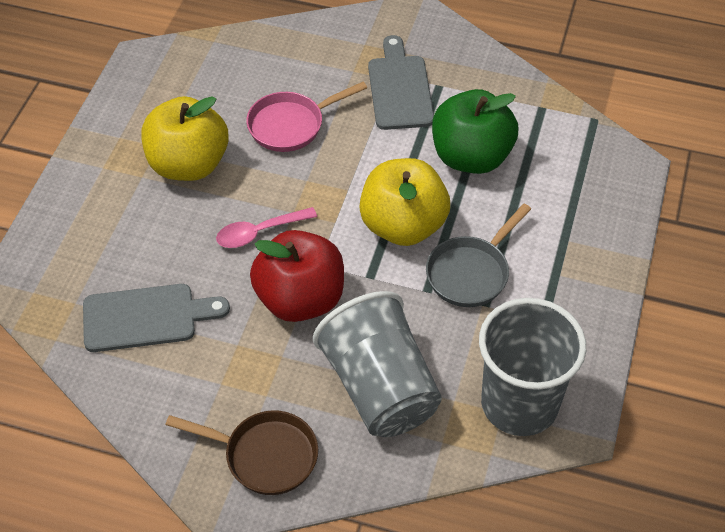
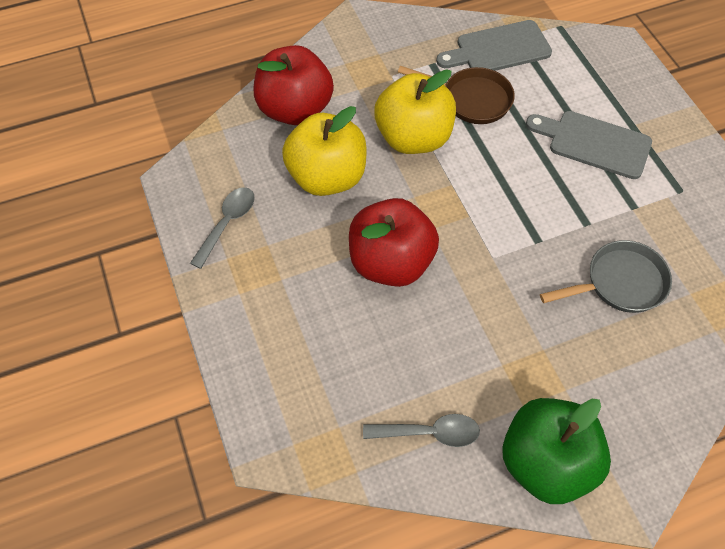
grey cup: 2 -> 0
grey spoon: 0 -> 2
pink pan: 1 -> 0
pink spoon: 1 -> 0
red apple: 1 -> 2

